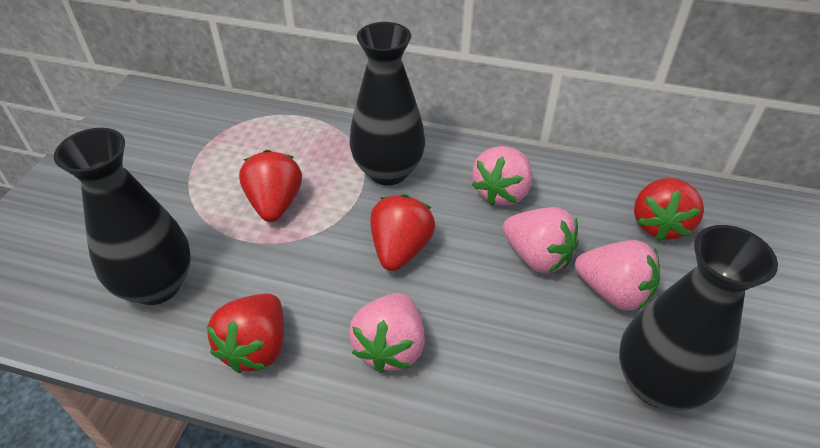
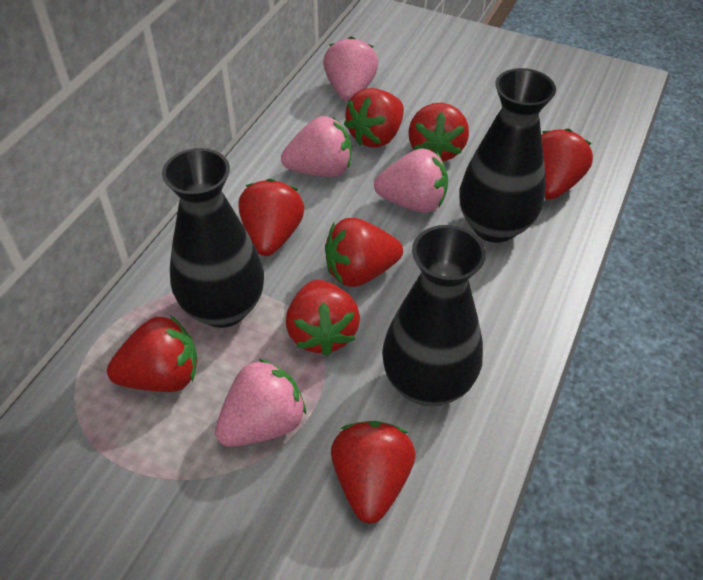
red strawberry: 4 -> 8

